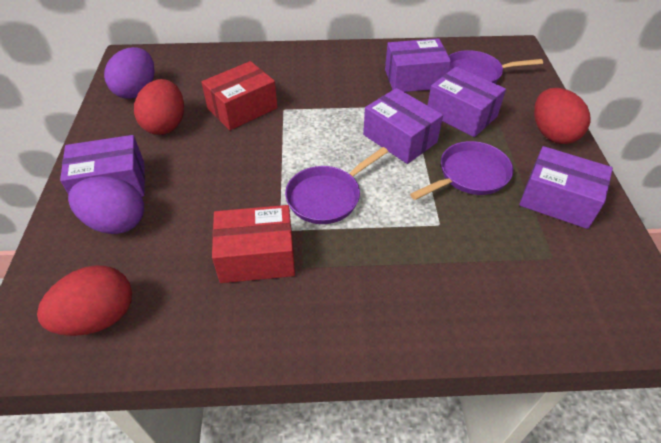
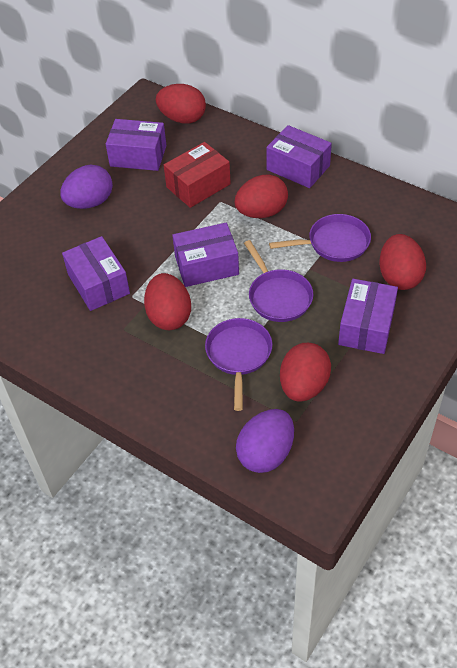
red box: 2 -> 1
red egg: 3 -> 5

